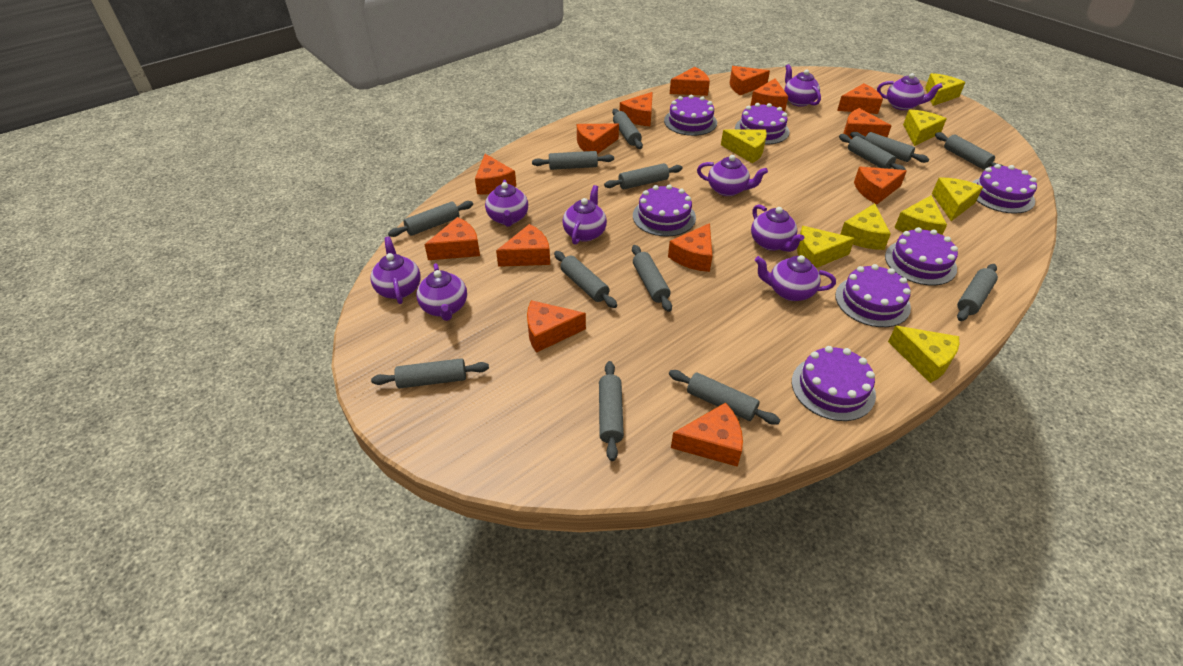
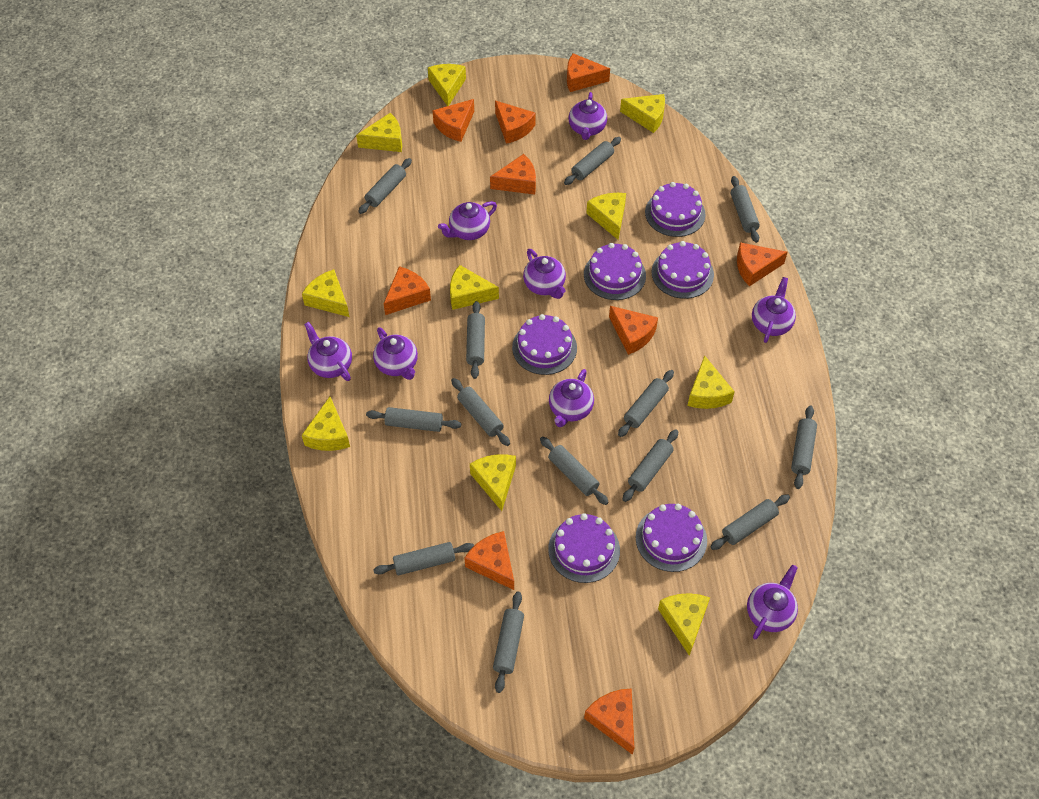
orange cheese: 14 -> 9
purple cake: 7 -> 6
purple teapot: 9 -> 8
yellow cheese: 8 -> 10

